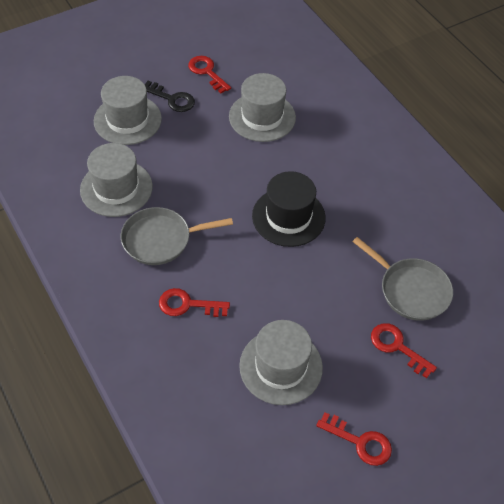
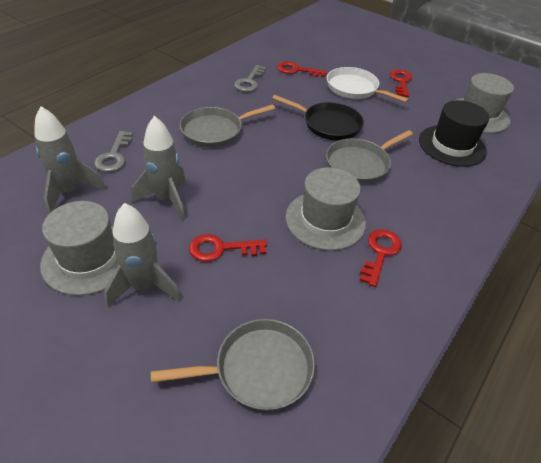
black key: 1 -> 0
black pan: 0 -> 1
grey hat: 4 -> 3
grey key: 0 -> 2
grey pan: 2 -> 3
grey rocket: 0 -> 3
white pan: 0 -> 1

